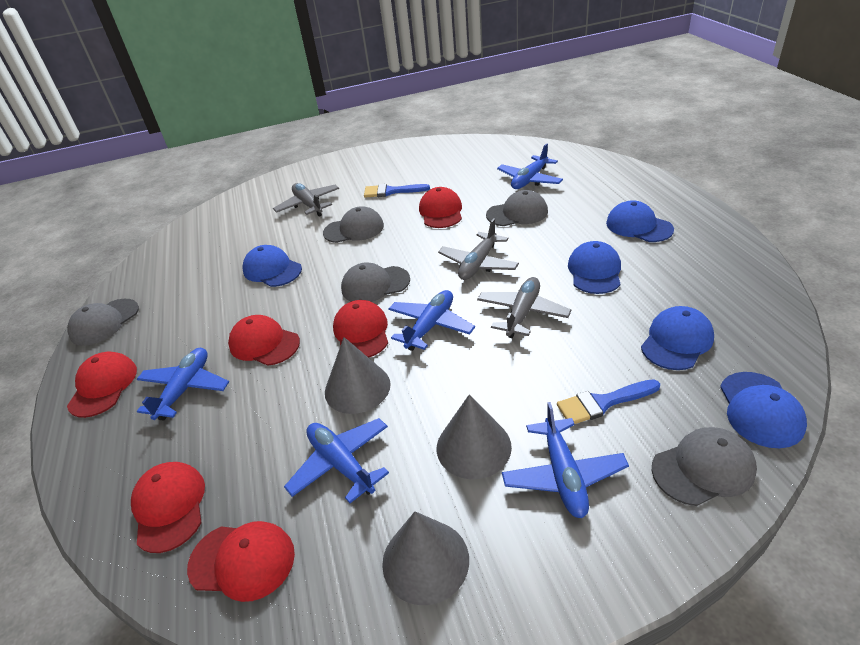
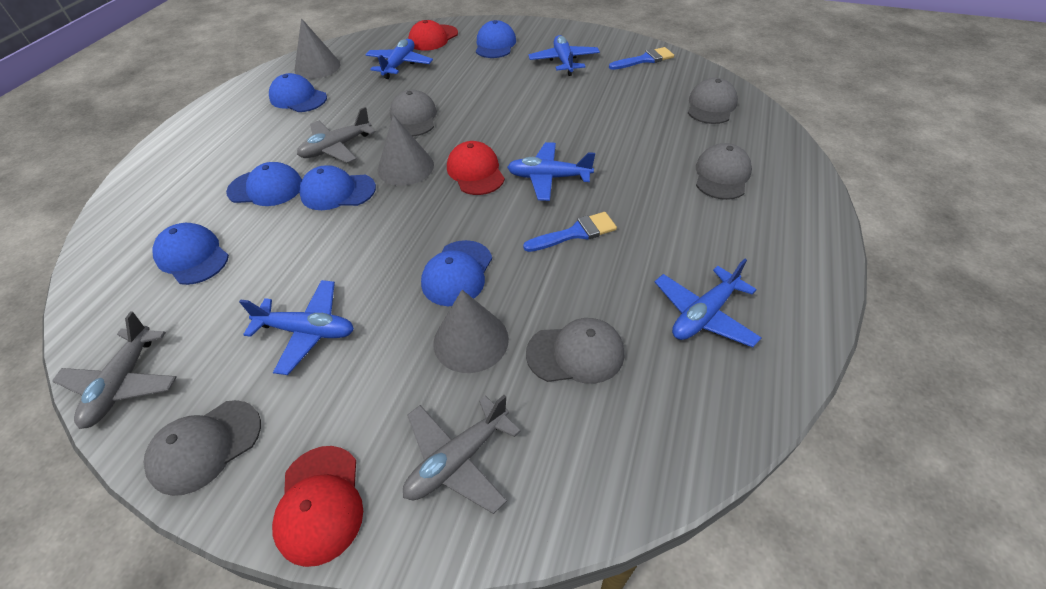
blue cap: 5 -> 6
red cap: 6 -> 3

